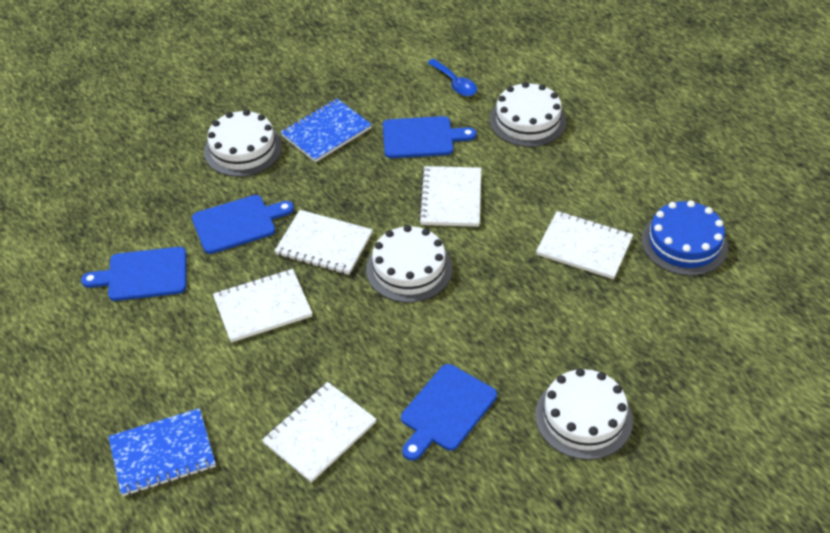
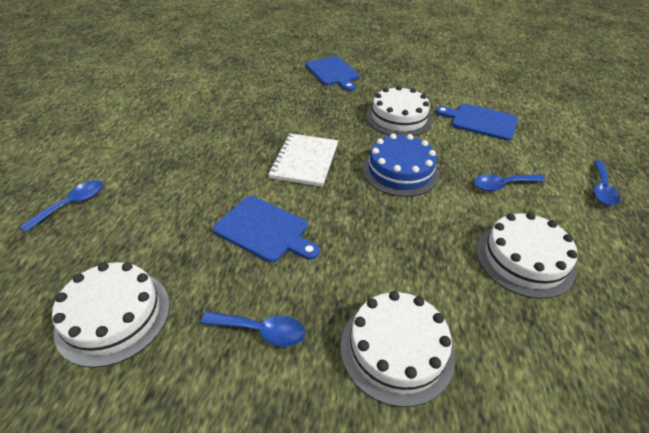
blue cutting board: 4 -> 3
blue notebook: 2 -> 0
blue spoon: 1 -> 4
white notebook: 5 -> 1

